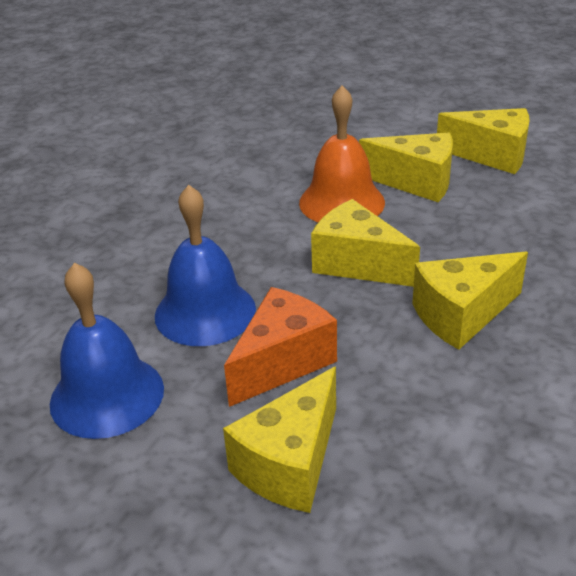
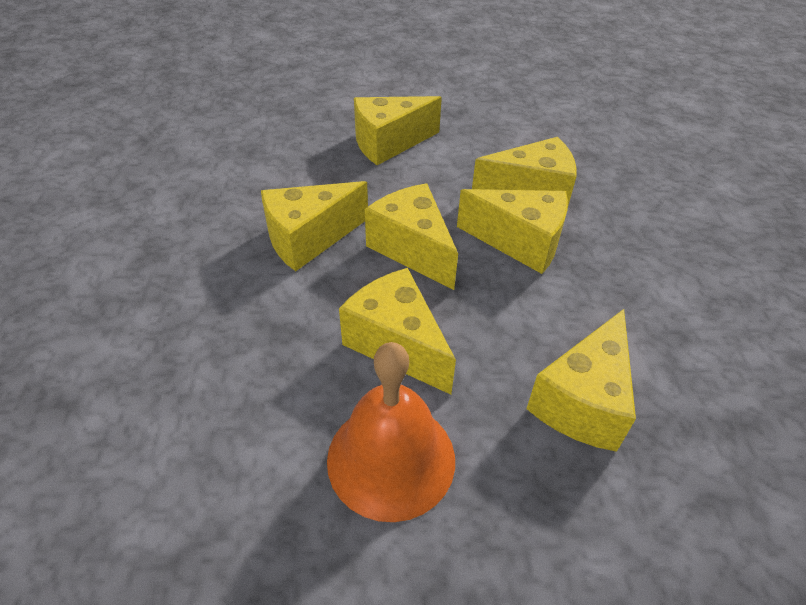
blue bell: 2 -> 0
orange cheese: 1 -> 0
yellow cheese: 5 -> 7

